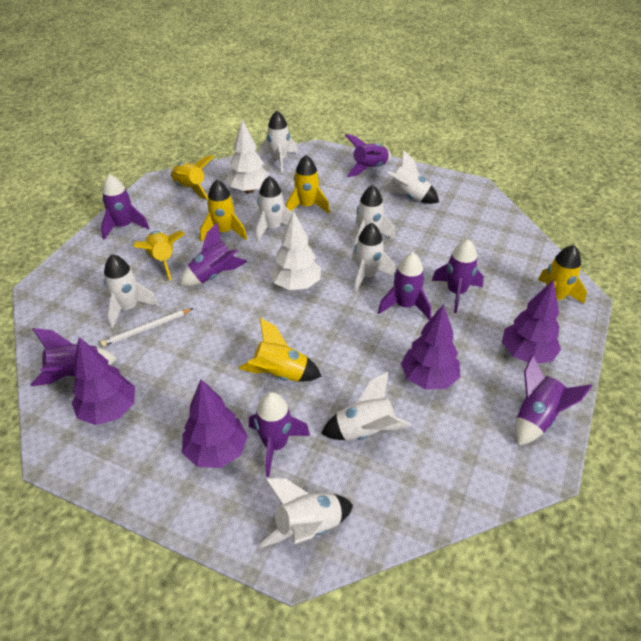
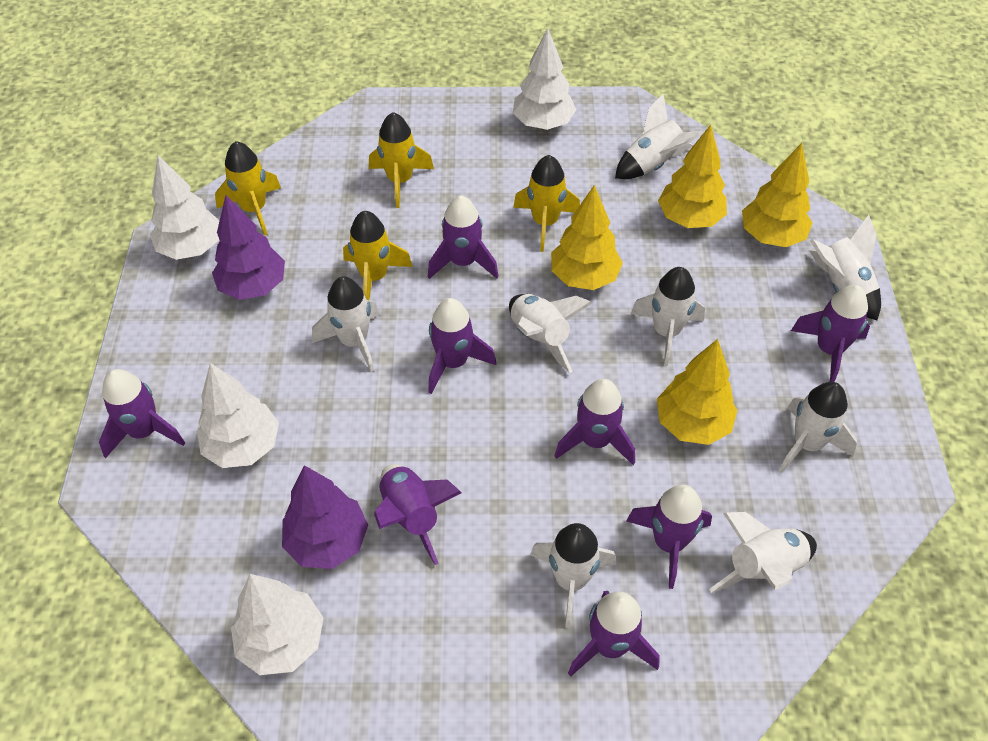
purple tree: 4 -> 2
white pencil: 1 -> 0
white tree: 2 -> 4
yellow rocket: 6 -> 4
yellow tree: 0 -> 4

